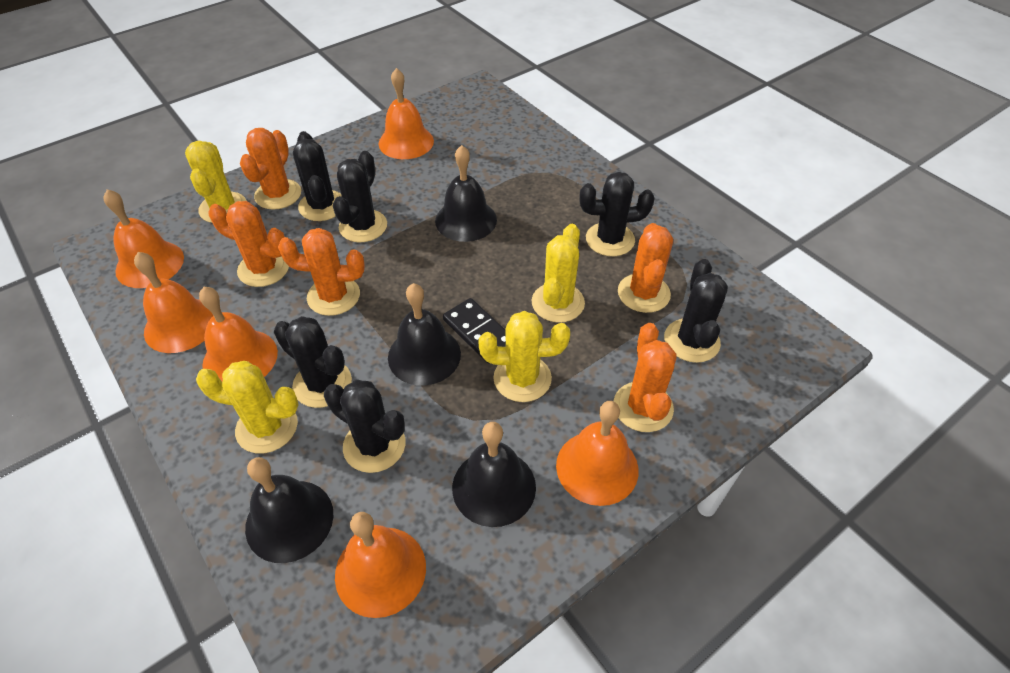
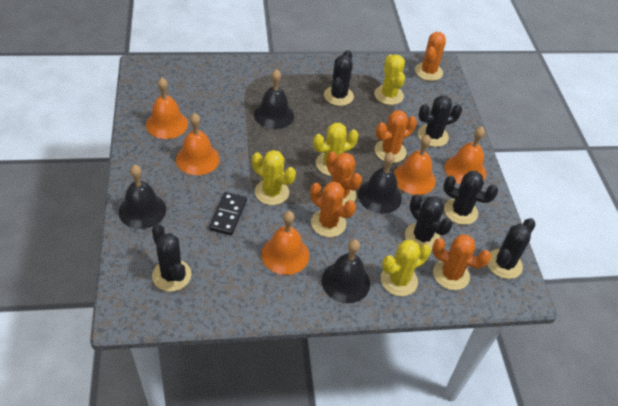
orange bell: 6 -> 5

